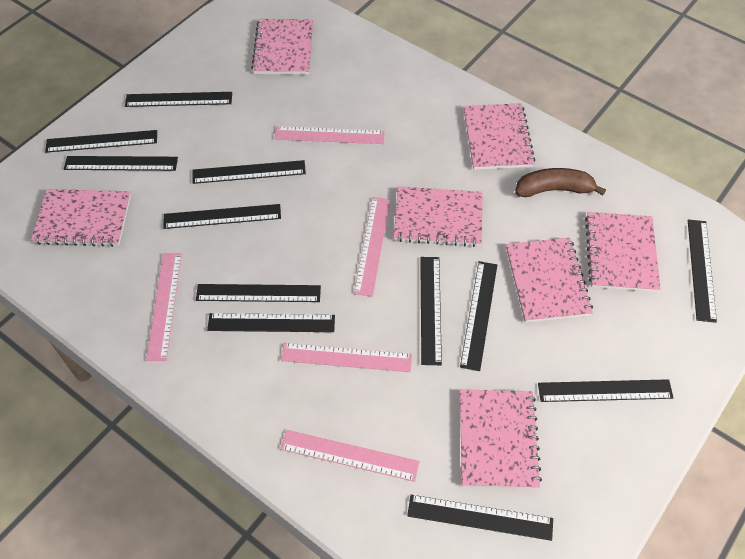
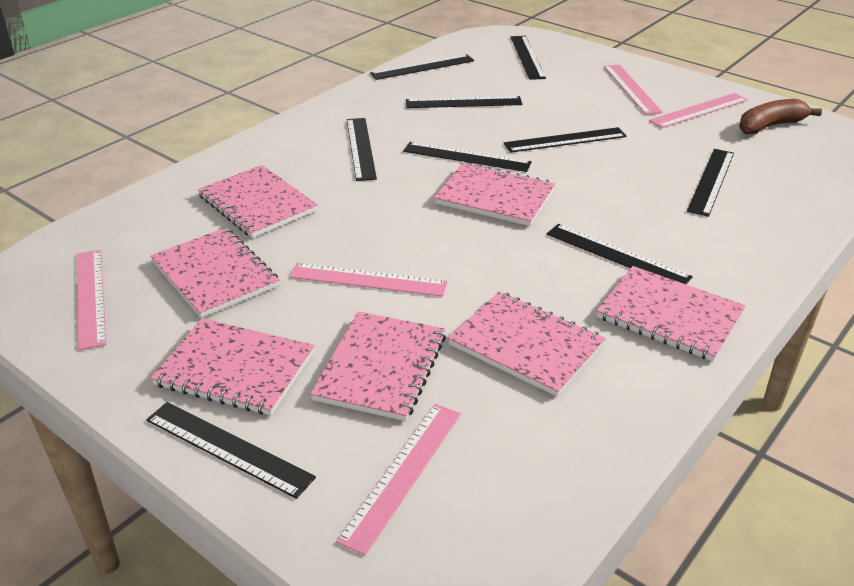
black ruler: 12 -> 9

